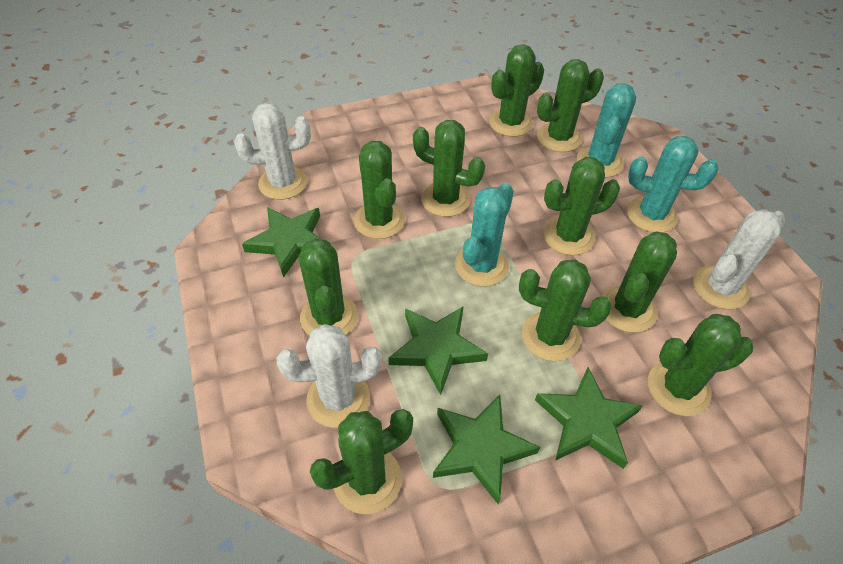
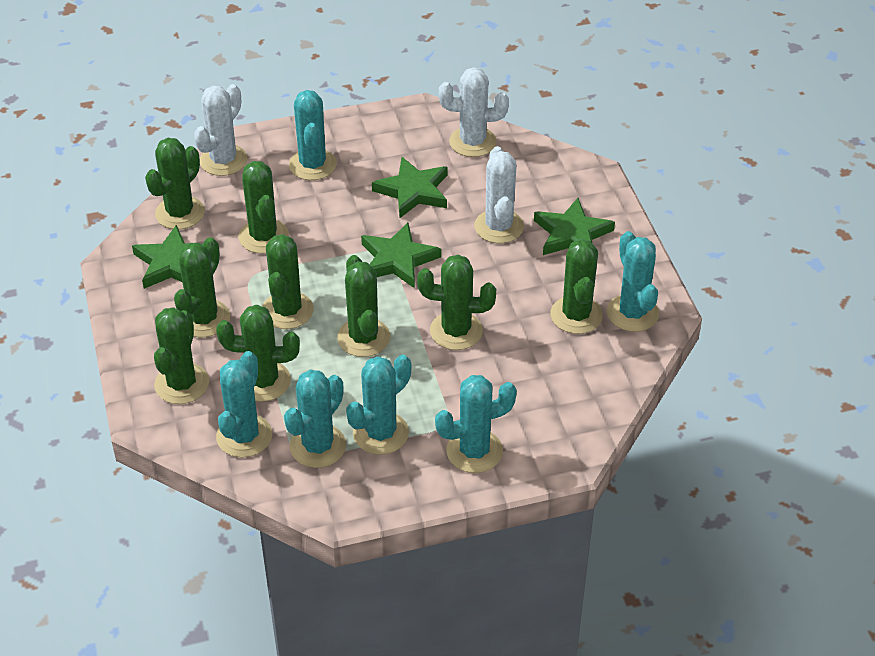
green cactus: 10 -> 9
turquoise cactus: 3 -> 6

